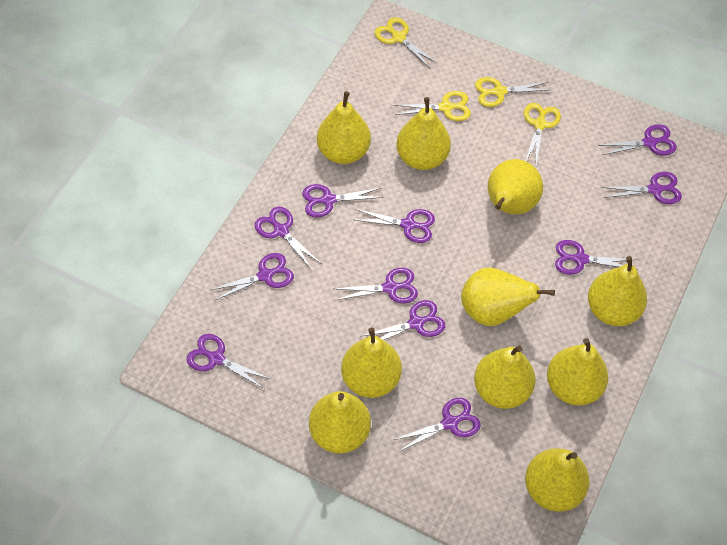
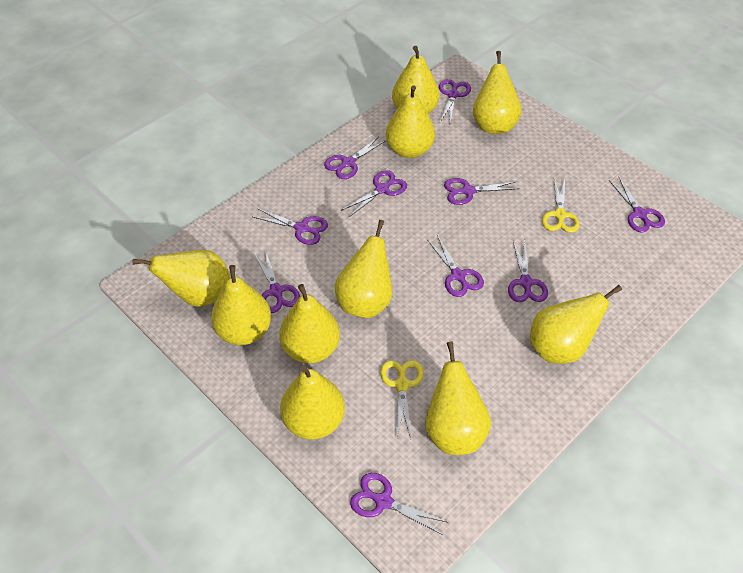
purple scissors: 11 -> 10
yellow scissors: 4 -> 2

